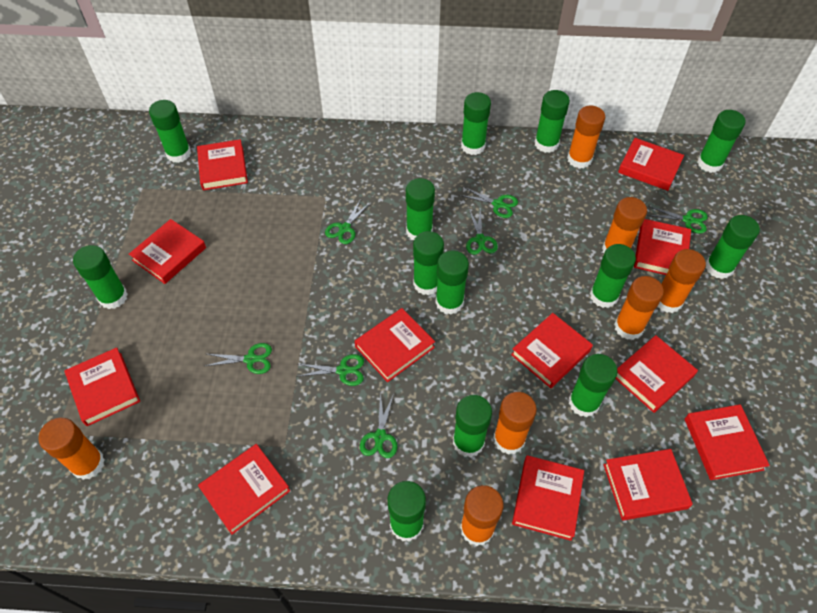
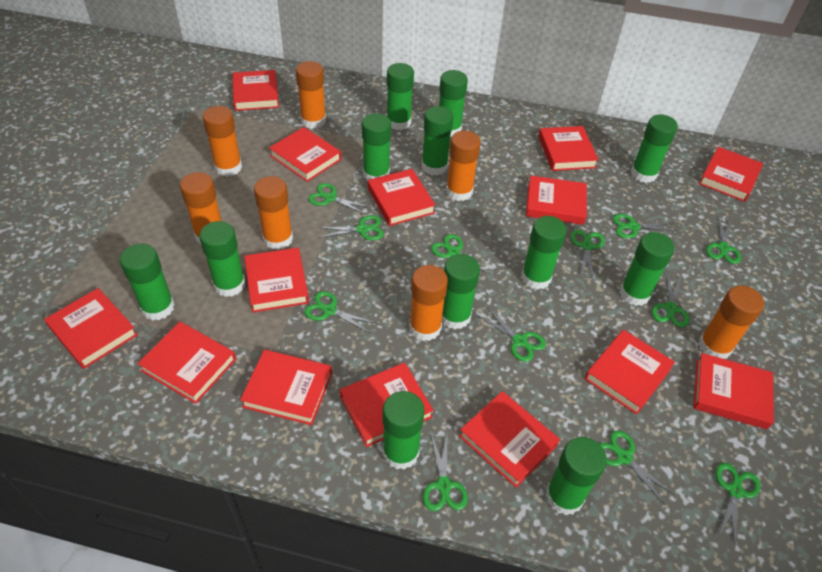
green glue stick: 13 -> 12
green scissors: 7 -> 12
red book: 12 -> 14

